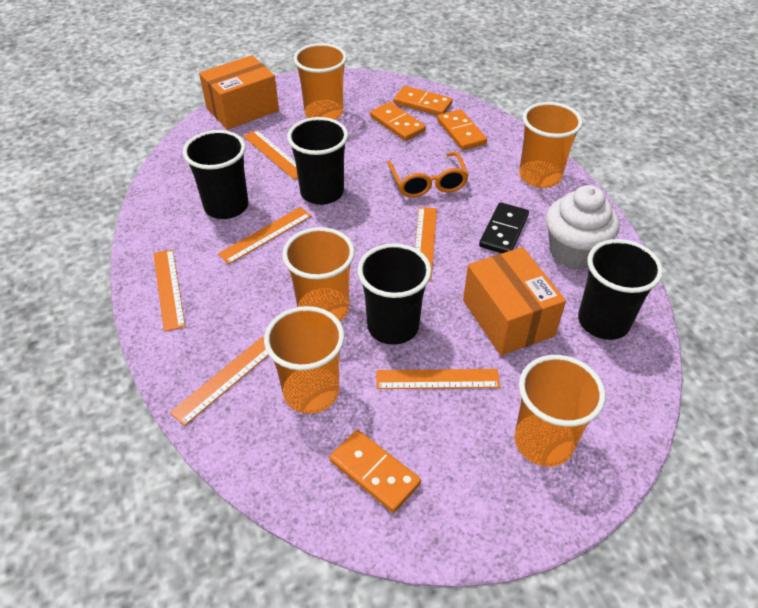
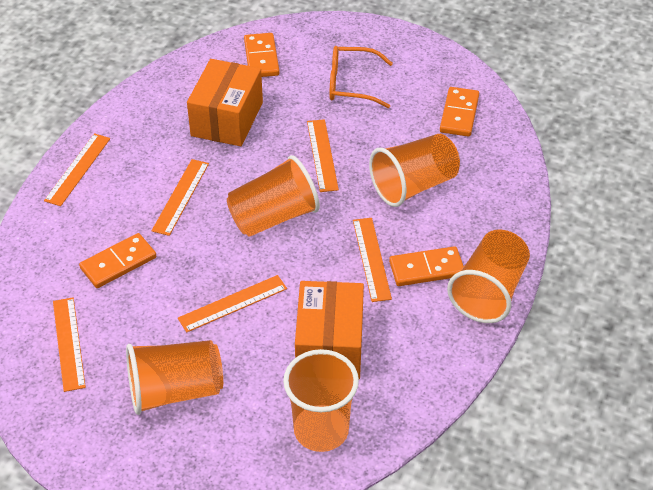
black cup: 4 -> 0
black domino: 1 -> 0
white cupcake: 1 -> 0

